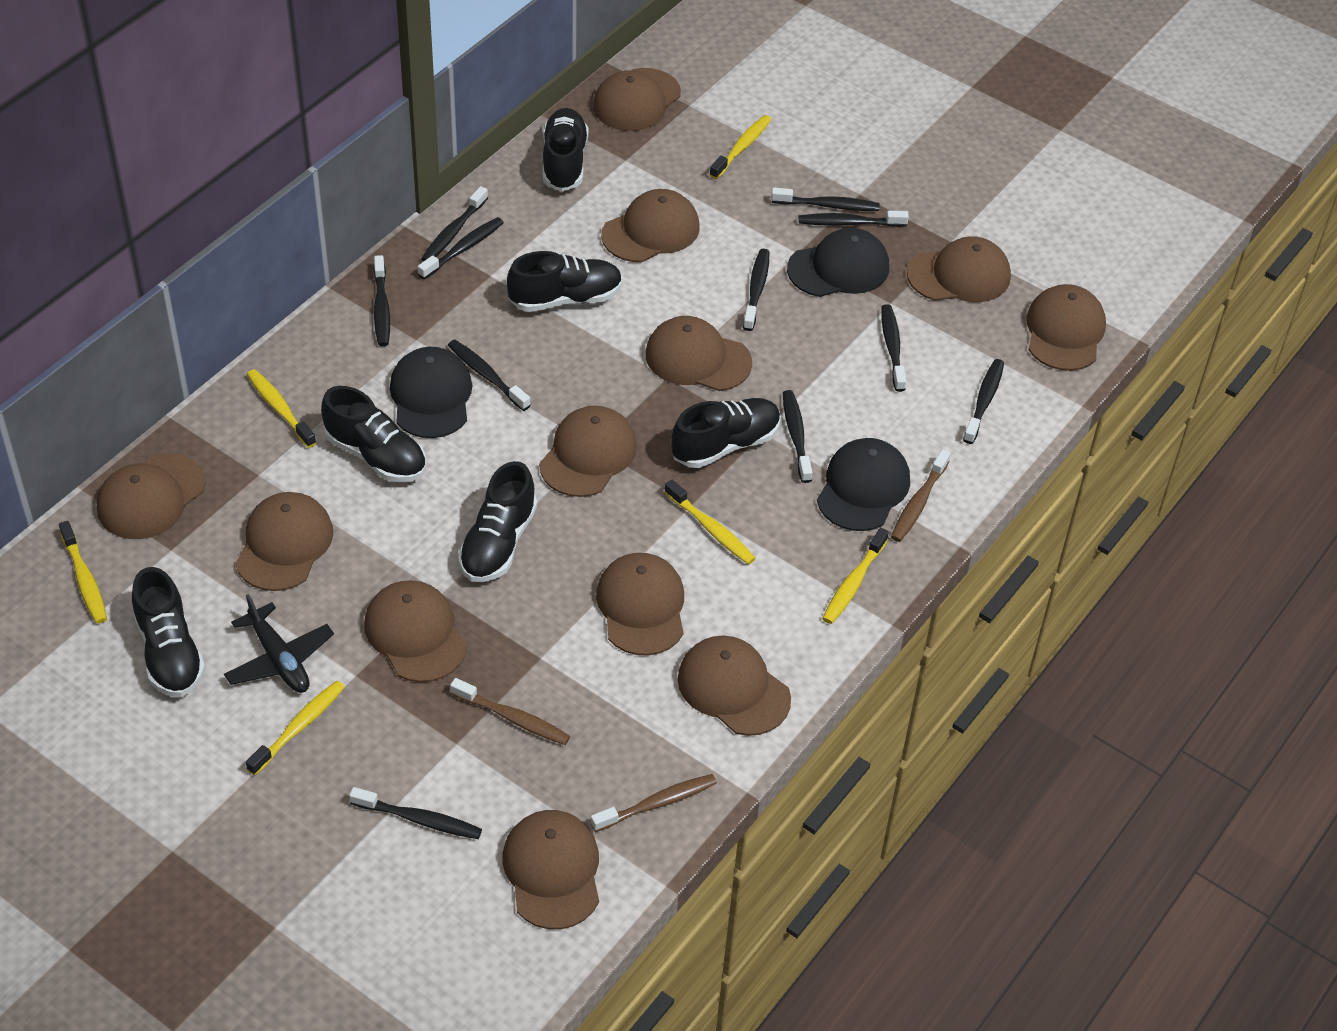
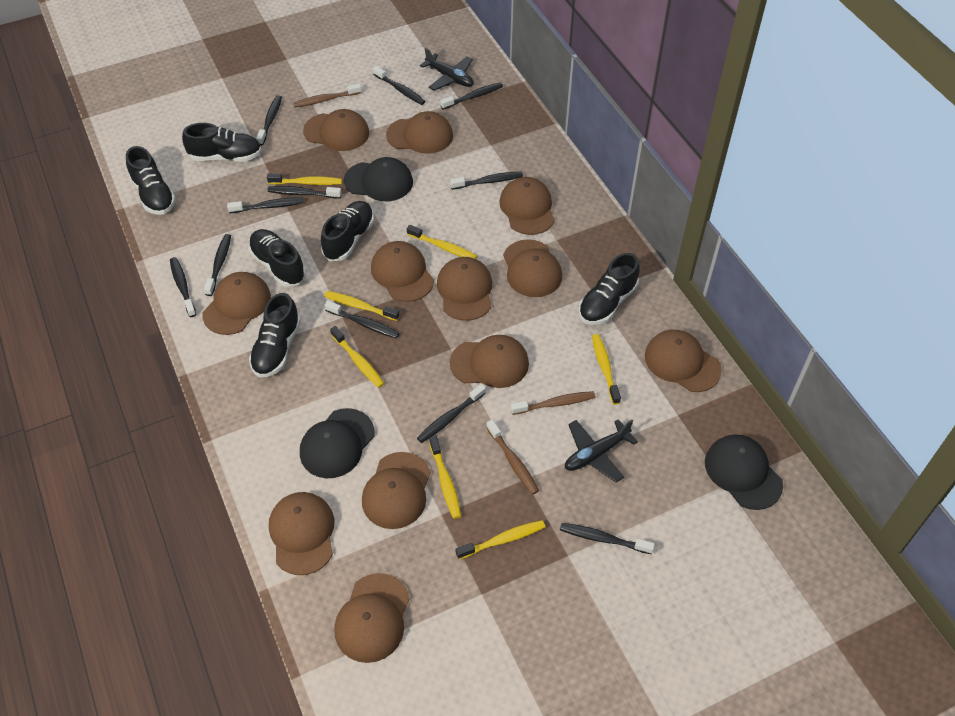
black plane: 1 -> 2
yellow toothbrush: 6 -> 7

